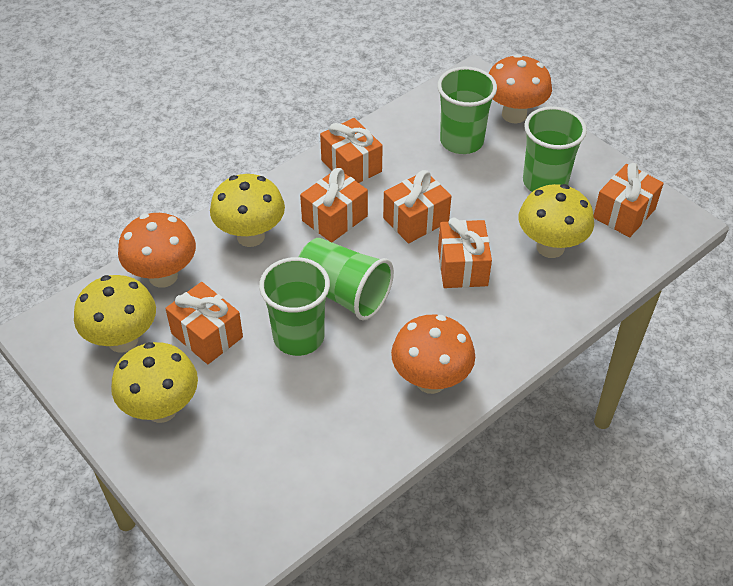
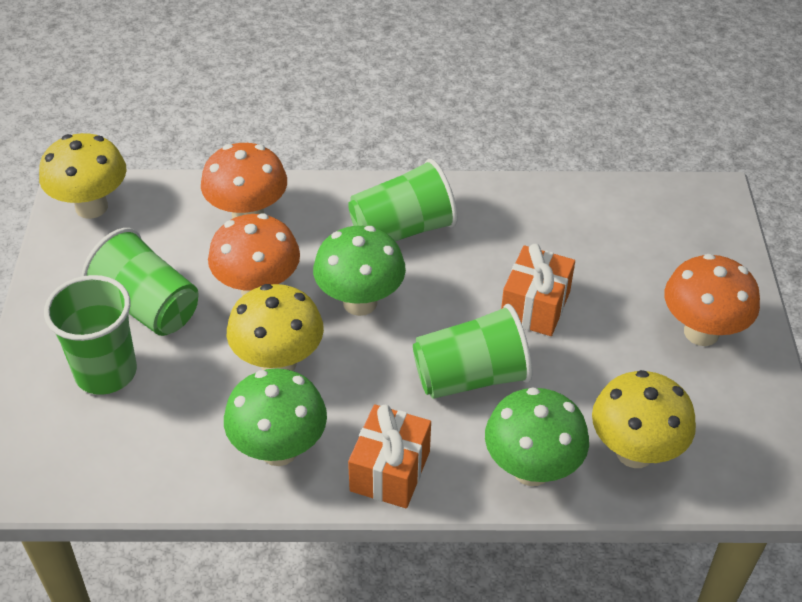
green mushroom: 0 -> 3
orange gift: 6 -> 2
yellow mushroom: 4 -> 3

